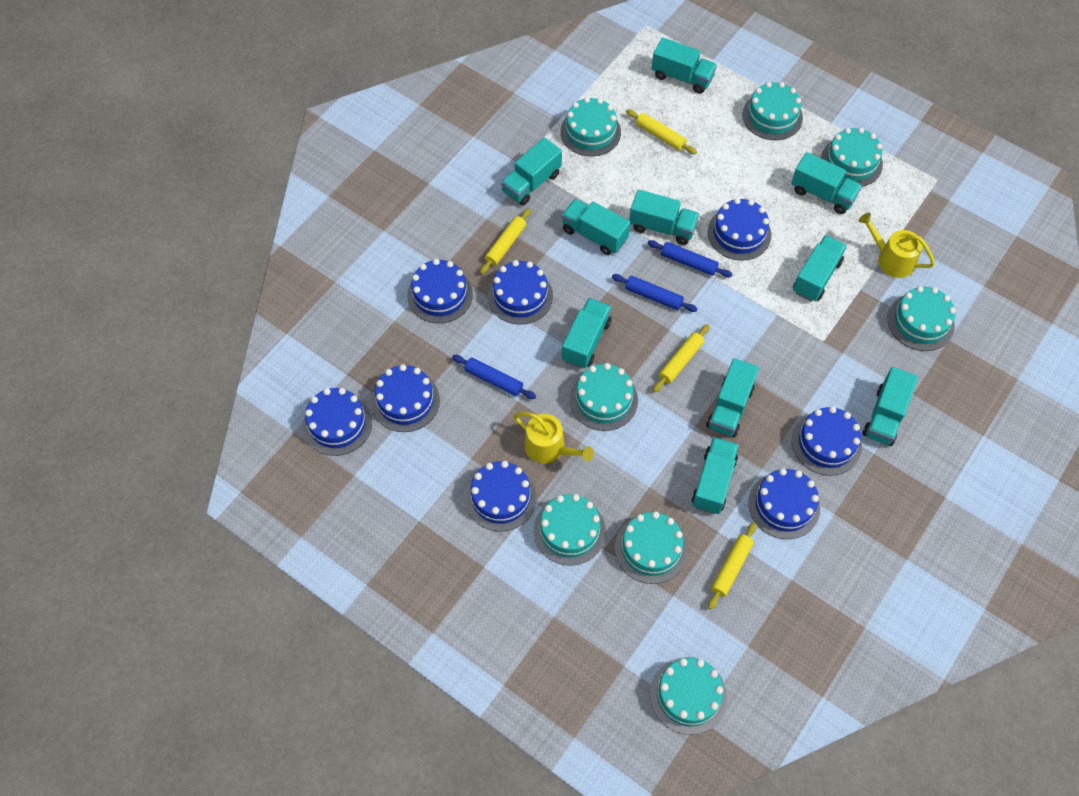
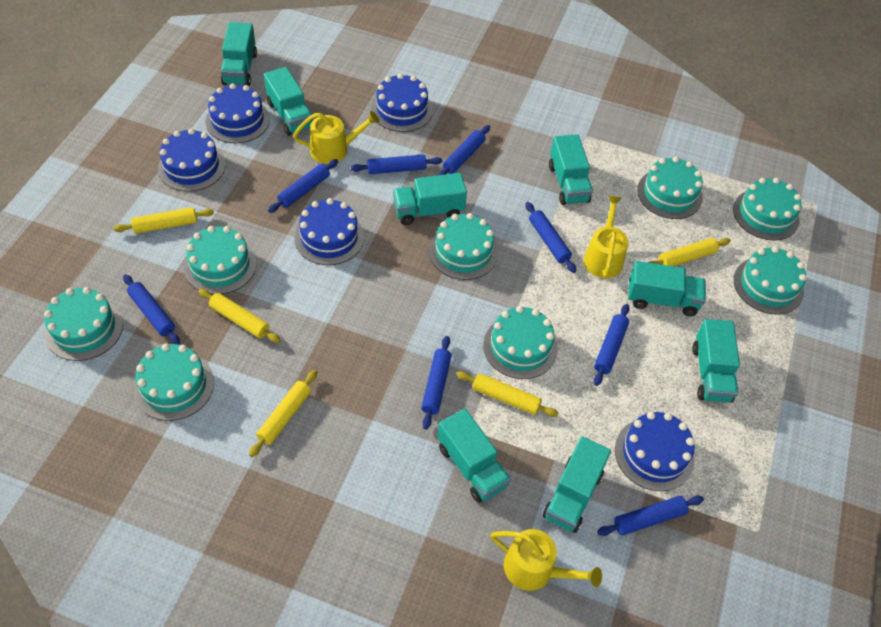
blue cake: 8 -> 5
blue rolling pin: 3 -> 8
turquoise truck: 10 -> 8
yellow rolling pin: 4 -> 5
yellow watering can: 2 -> 3

